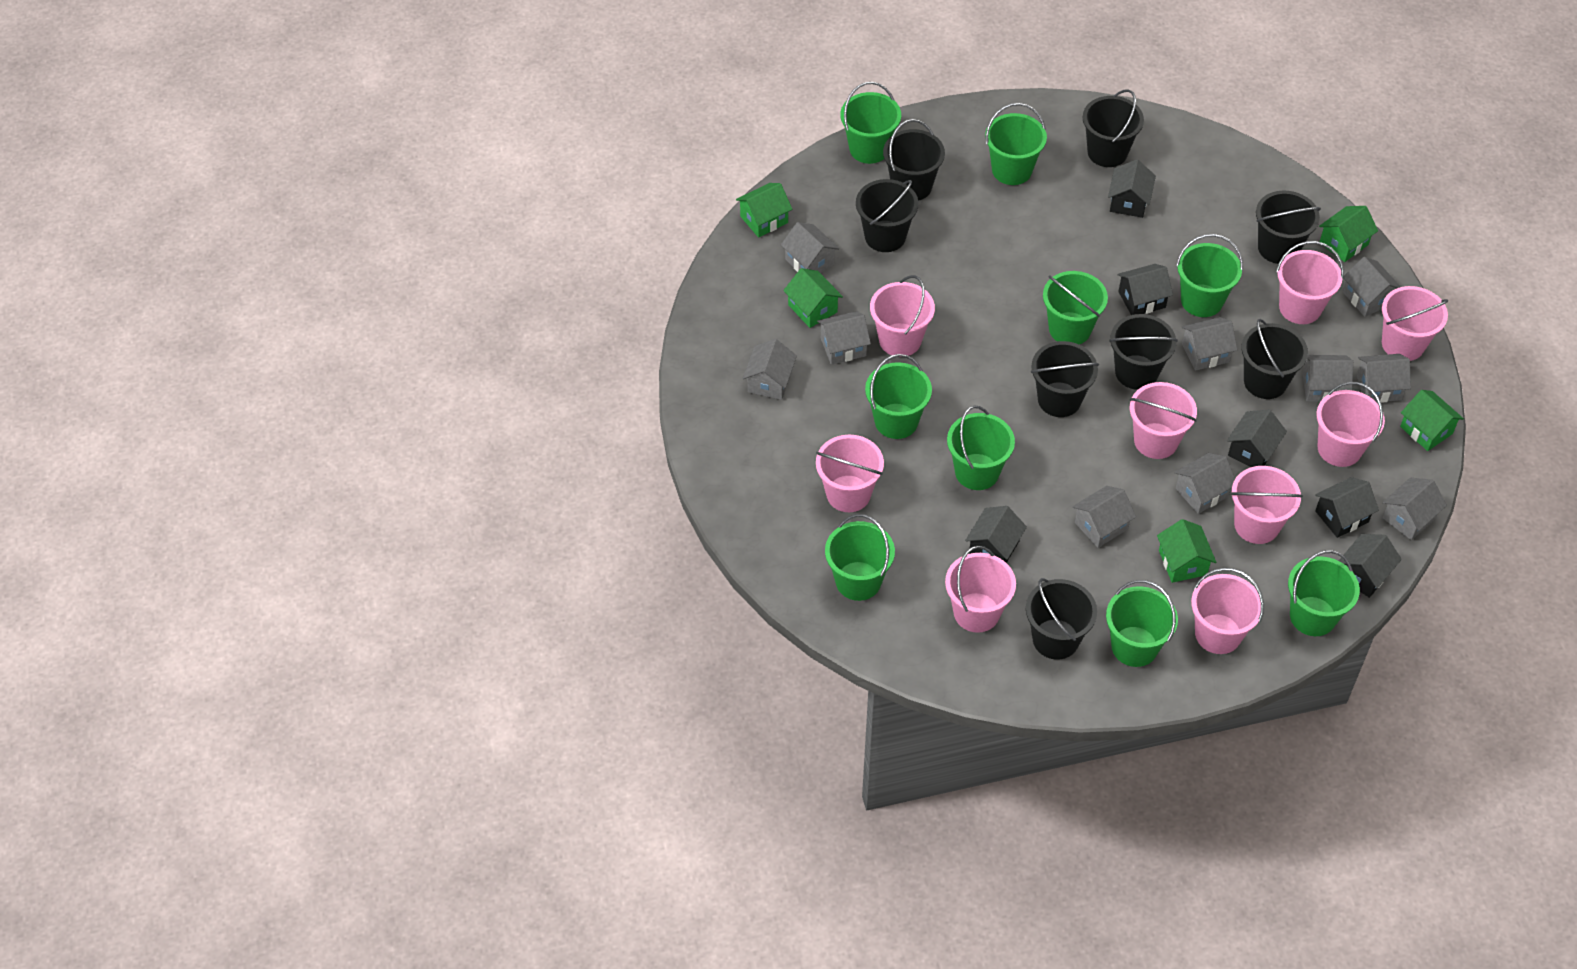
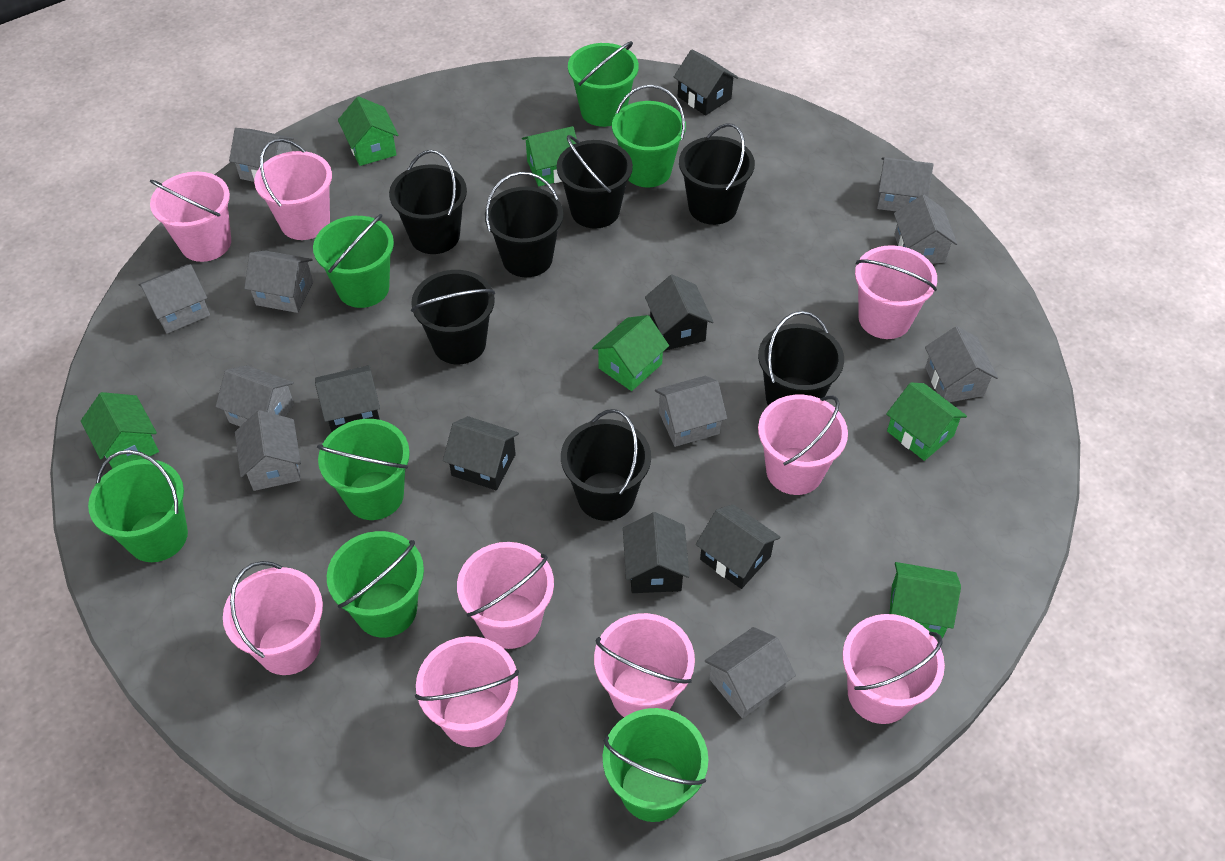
black bucket: 8 -> 7
green bucket: 9 -> 7
green house: 5 -> 6

